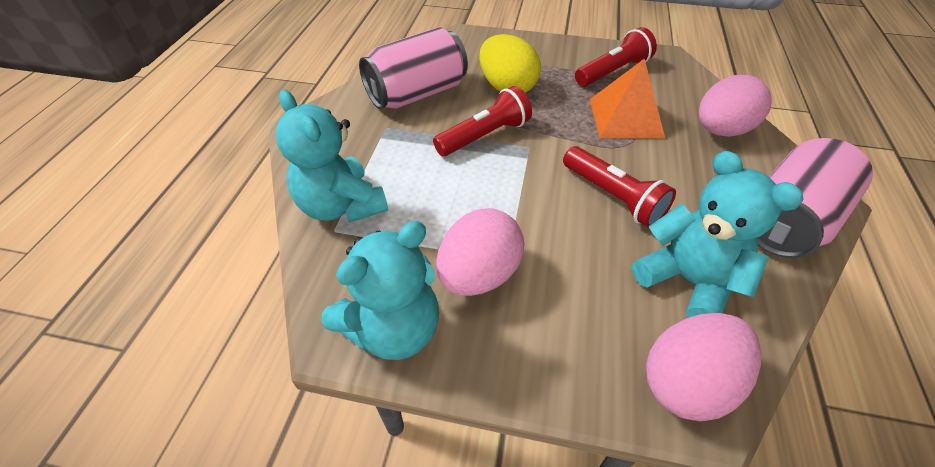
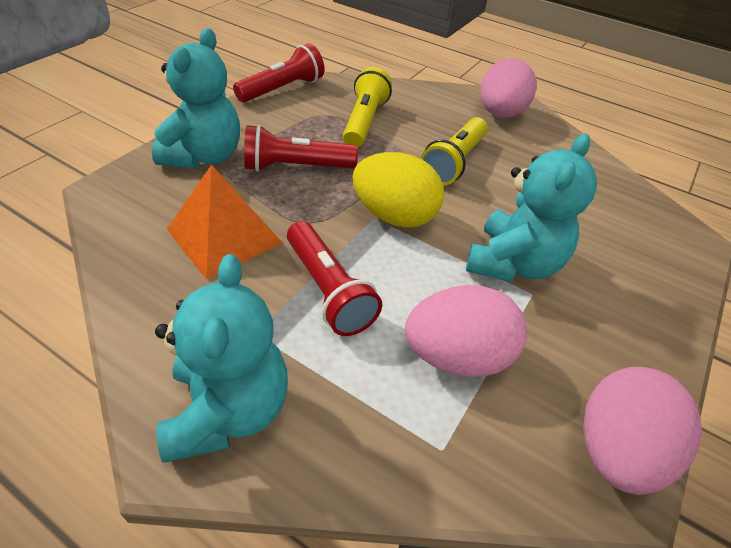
pink can: 2 -> 0
yellow flashlight: 0 -> 2

